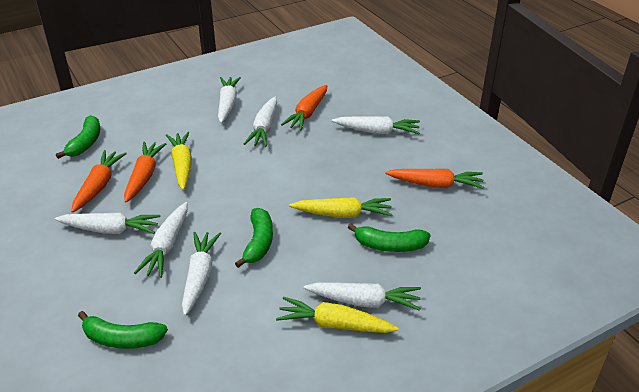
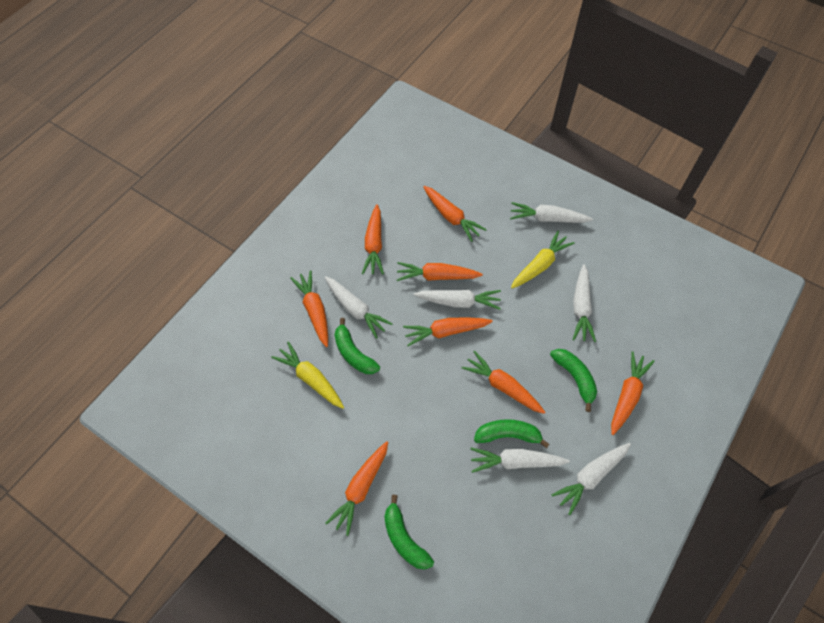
orange carrot: 4 -> 8
white carrot: 7 -> 6
yellow carrot: 3 -> 2

